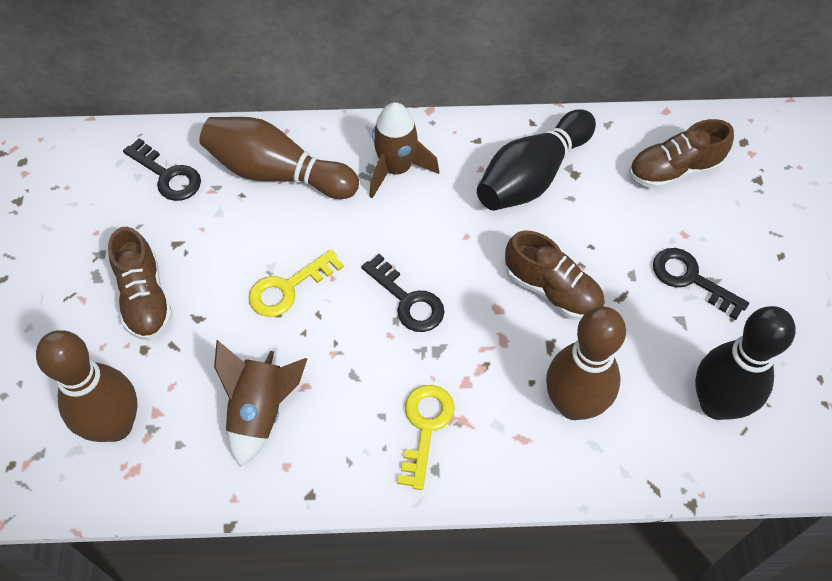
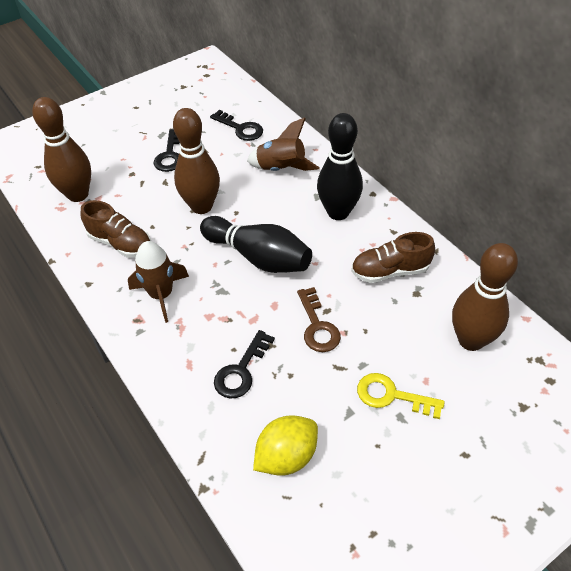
brown key: 0 -> 1
brown shoe: 3 -> 2
yellow key: 2 -> 1
yellow lemon: 0 -> 1

